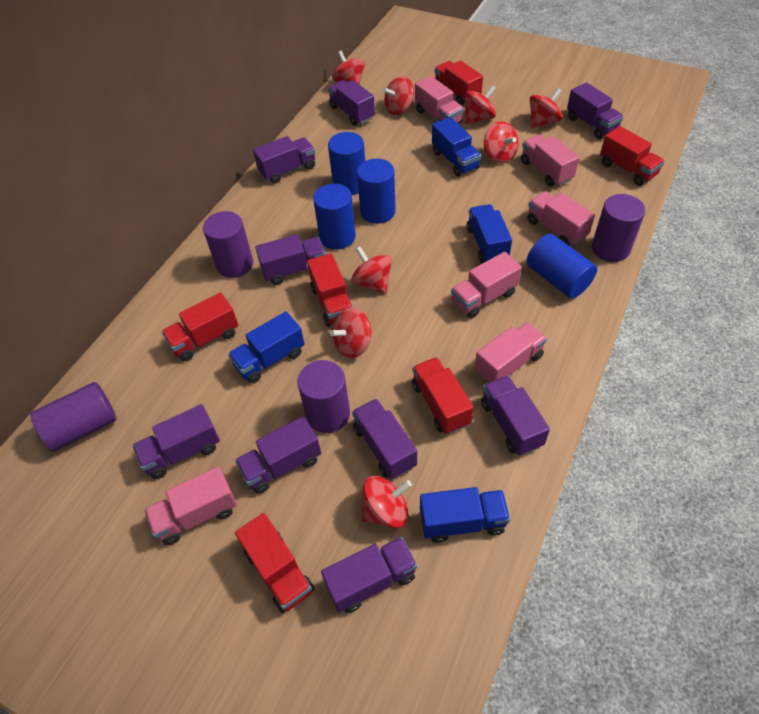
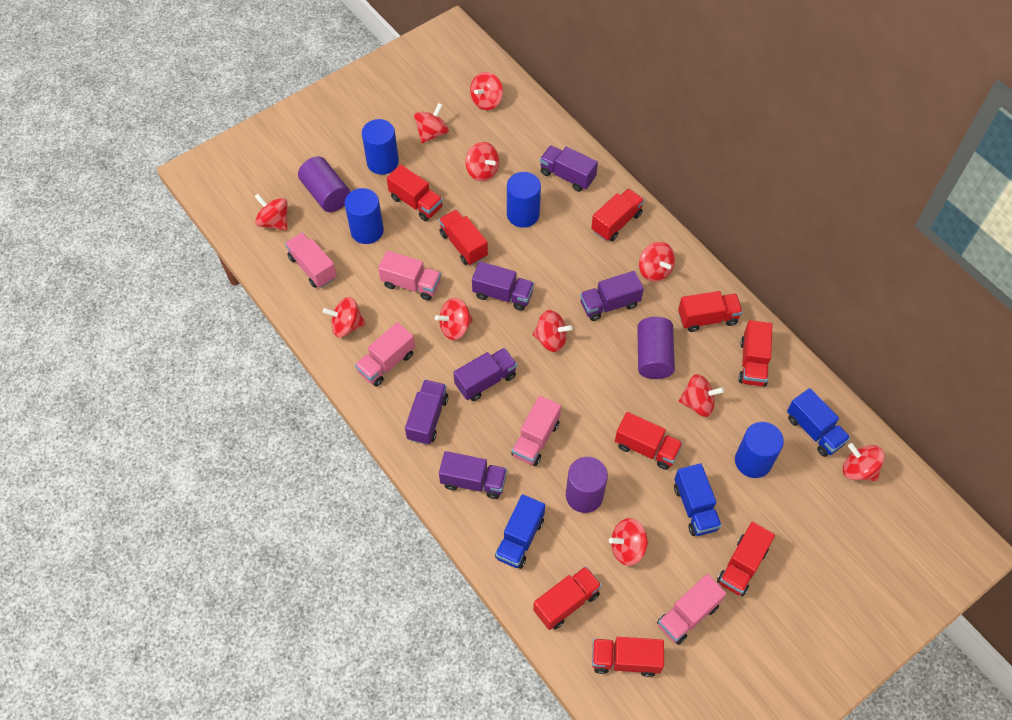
blue truck: 4 -> 3
pink truck: 6 -> 5
purple cylinder: 4 -> 3
purple truck: 9 -> 6
red spinning top: 8 -> 11
red truck: 6 -> 9

